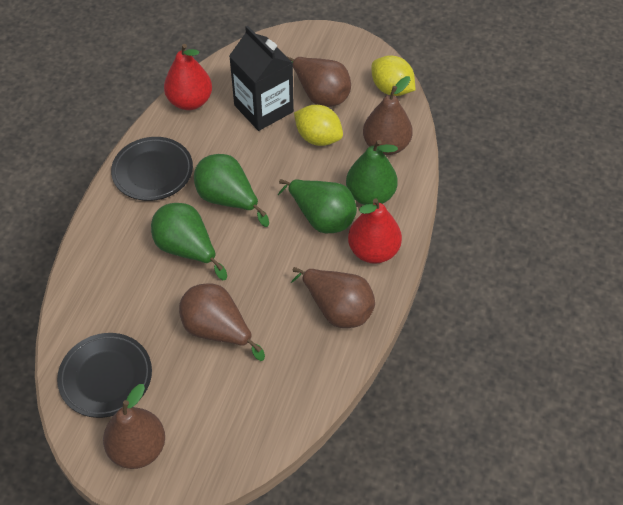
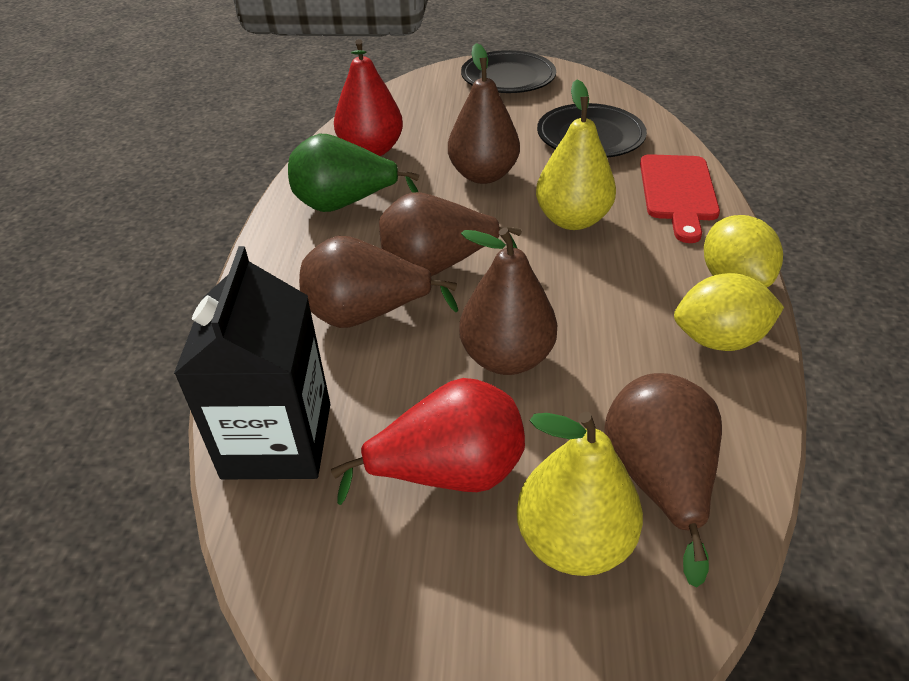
green pear: 4 -> 1
red cutting board: 0 -> 1
yellow pear: 0 -> 2

